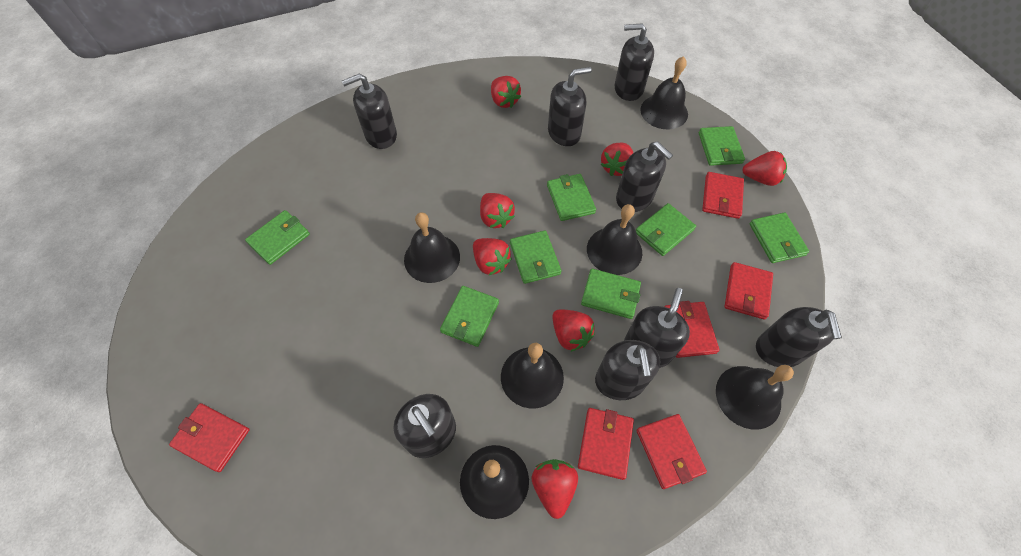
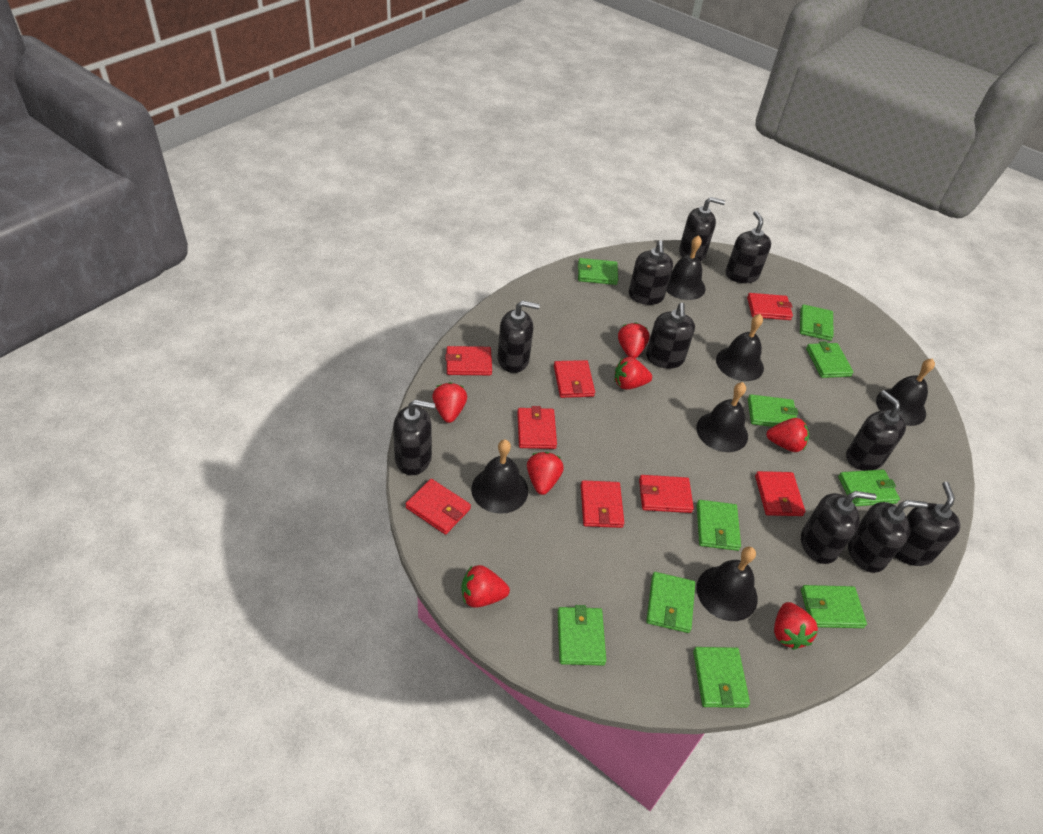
black soap dispenser: 8 -> 10
green wallet: 8 -> 10
red wallet: 6 -> 8

